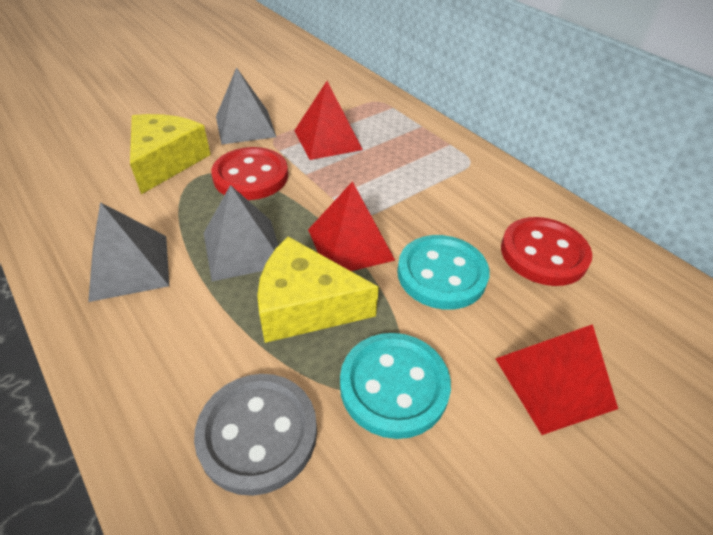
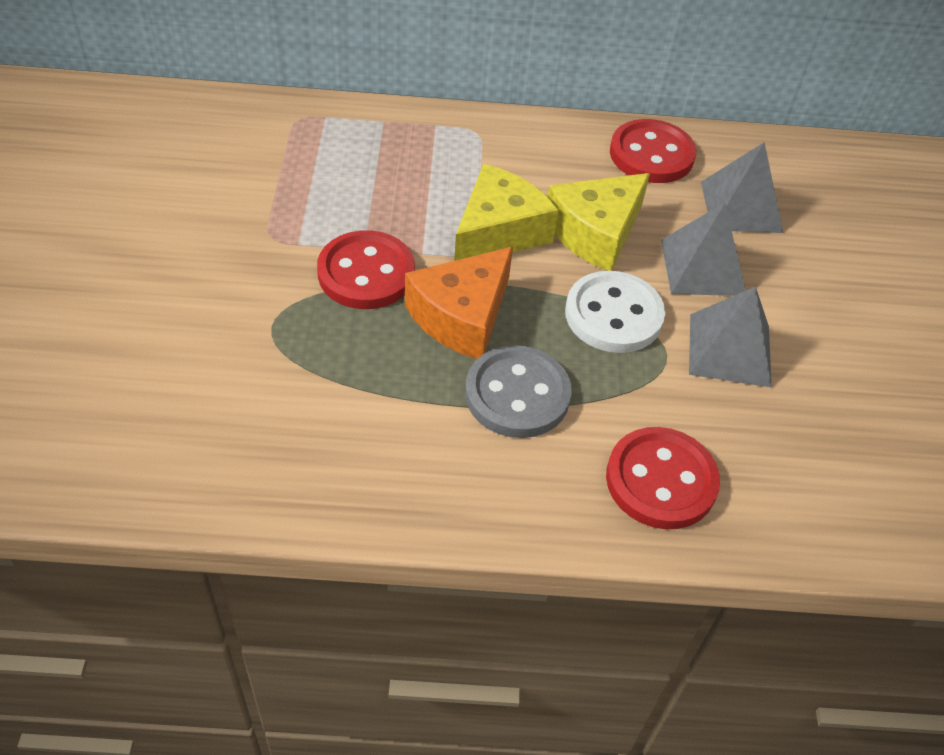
orange cheese: 0 -> 1
red button: 2 -> 3
red pyramid: 3 -> 0
turquoise button: 2 -> 0
white button: 0 -> 1

